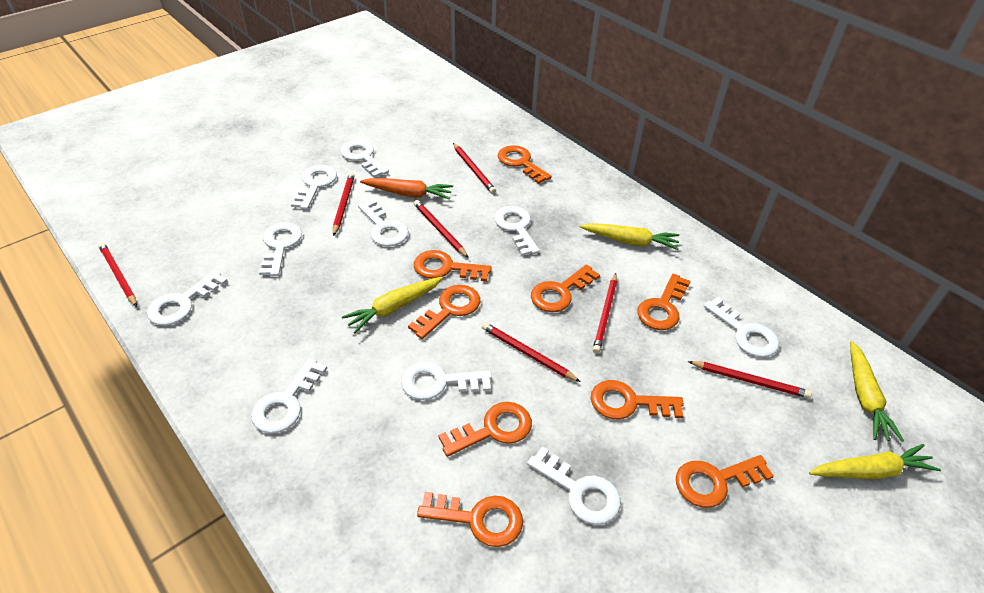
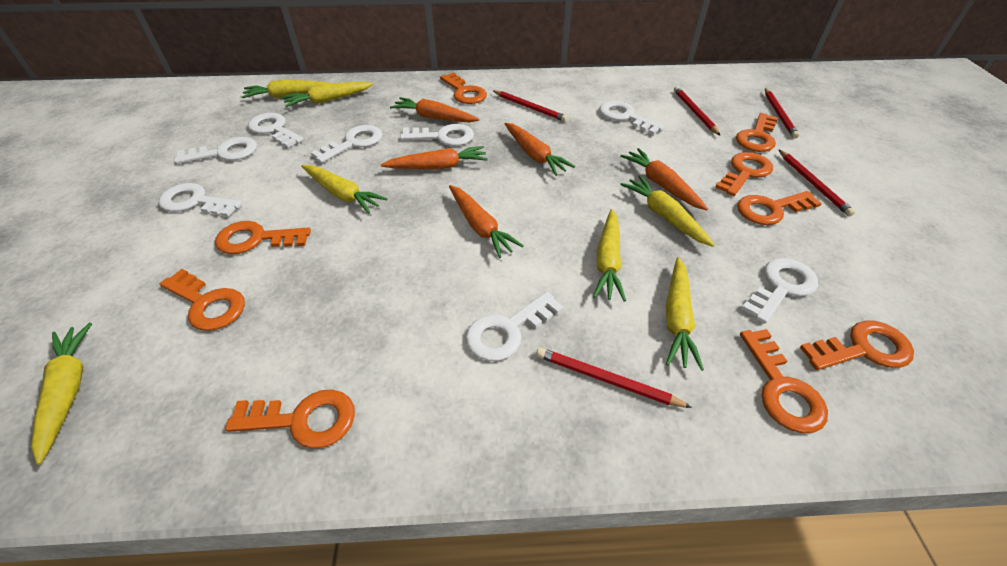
orange carrot: 1 -> 5
red pencil: 7 -> 5
white key: 10 -> 8
yellow carrot: 4 -> 7

